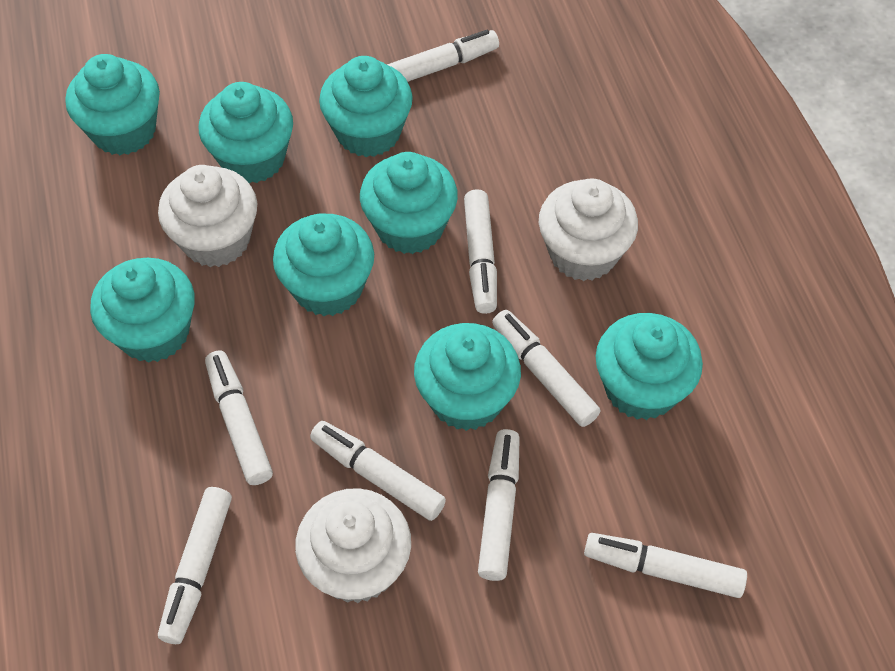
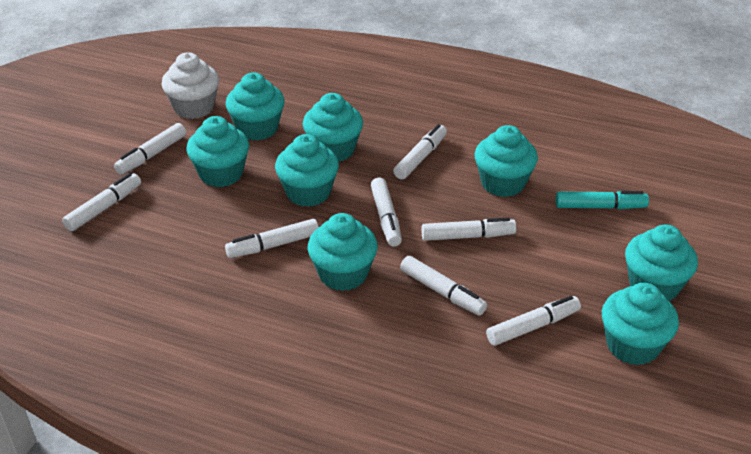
turquoise marker: 0 -> 1
white cupcake: 3 -> 1

